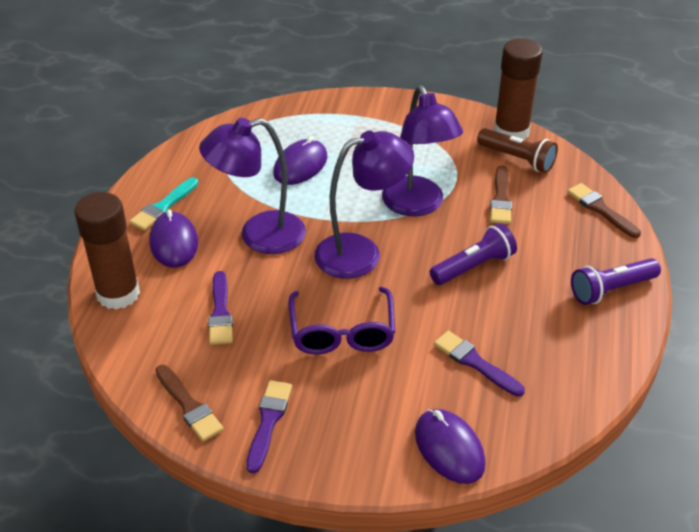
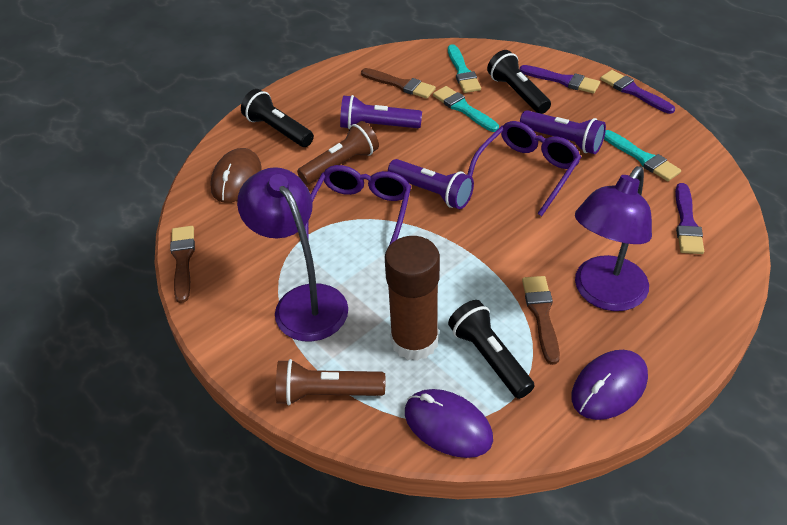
black flashlight: 0 -> 3
brown flashlight: 1 -> 2
brown glue stick: 2 -> 1
brown mouse: 0 -> 1
purple flashlight: 2 -> 3
purple glasses: 1 -> 2
purple lamp: 3 -> 2
purple mouse: 3 -> 2
turquoise brush: 1 -> 3

